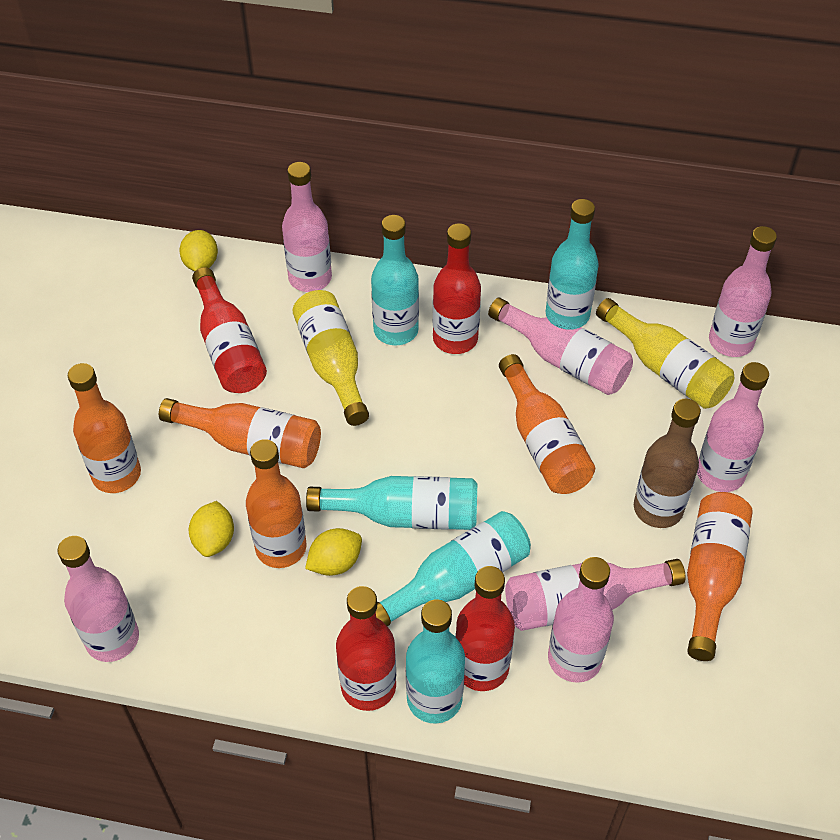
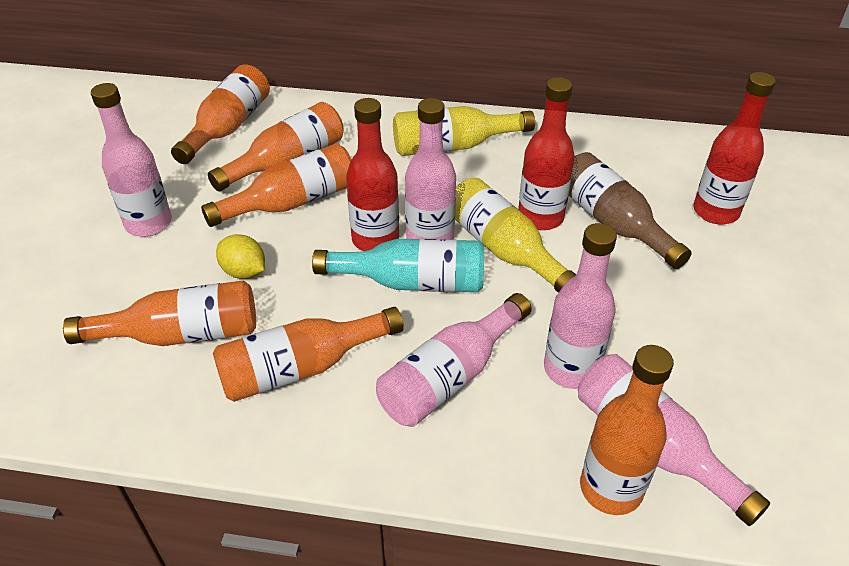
orange bottle: 5 -> 6
pink bottle: 7 -> 5
red bottle: 4 -> 3
turquoise bottle: 5 -> 1
yellow lemon: 3 -> 1

